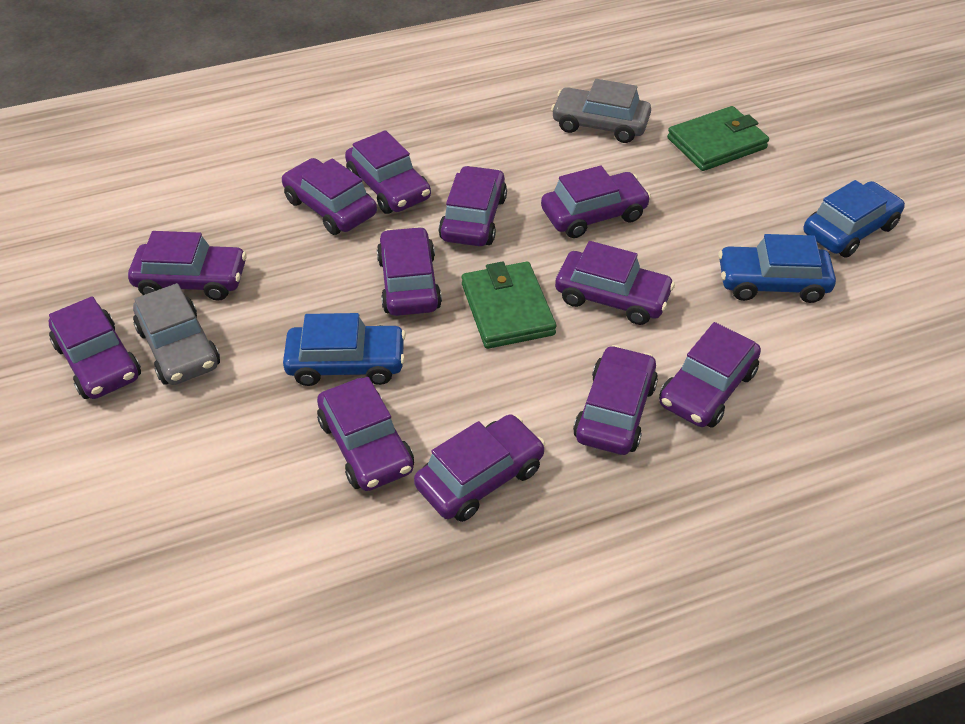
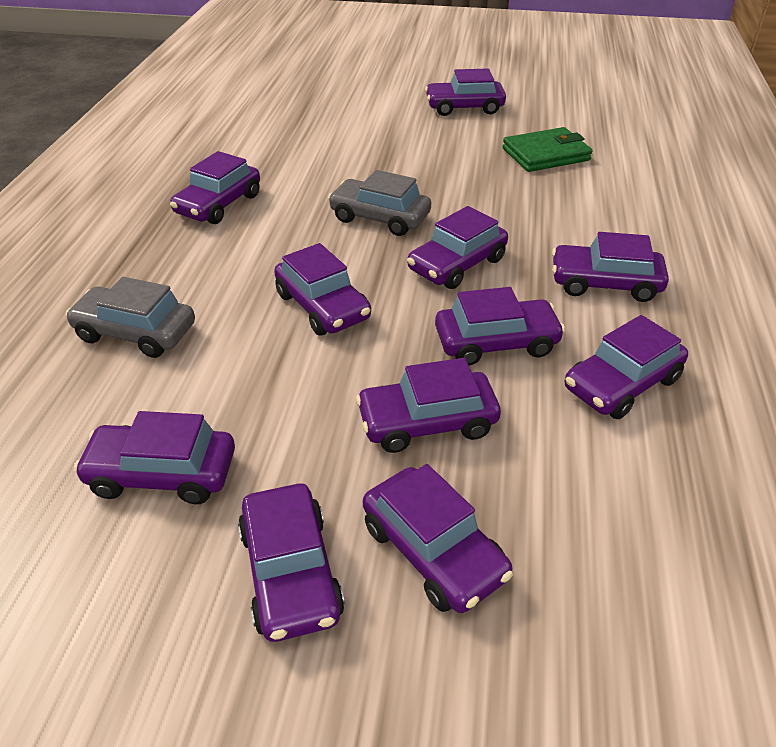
blue car: 3 -> 0
green wallet: 2 -> 1
purple car: 12 -> 11

